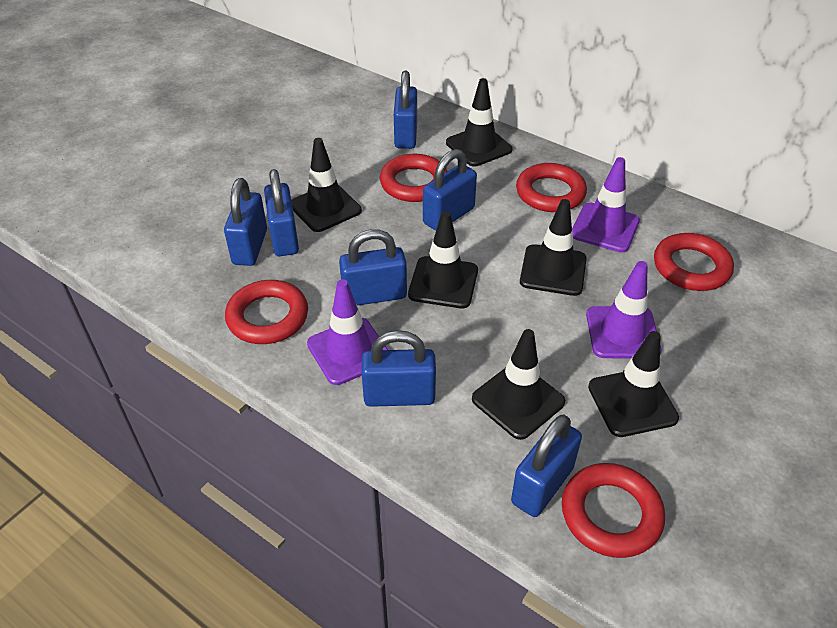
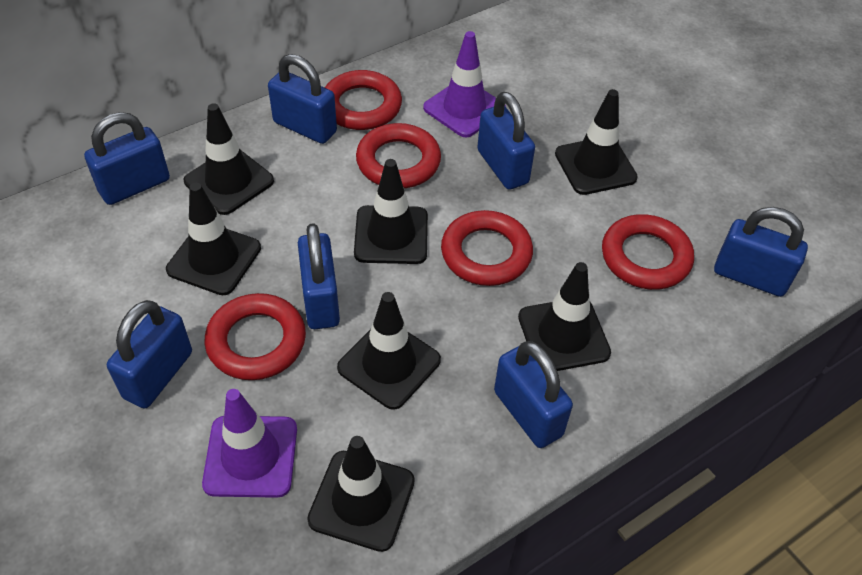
black traffic cone: 6 -> 7
purple traffic cone: 3 -> 2

